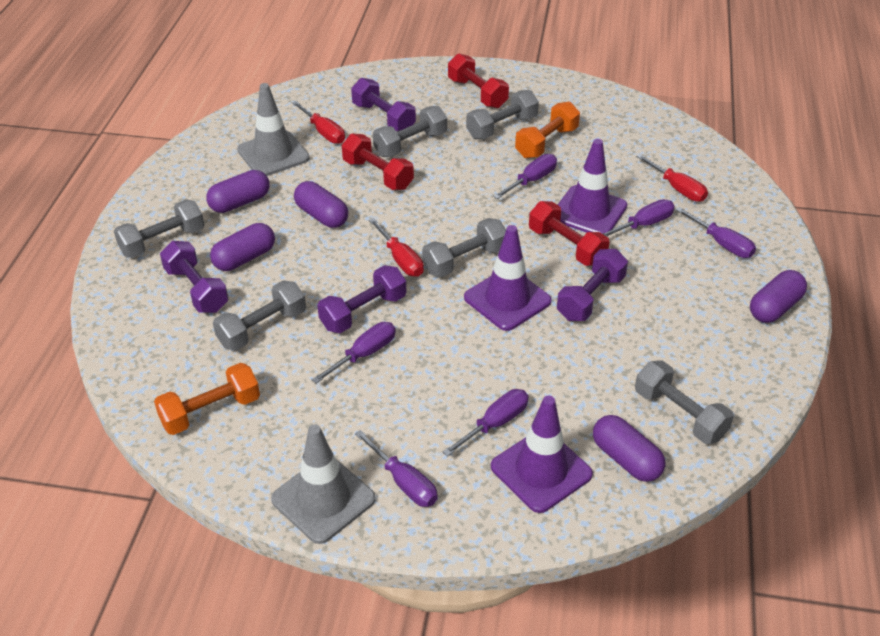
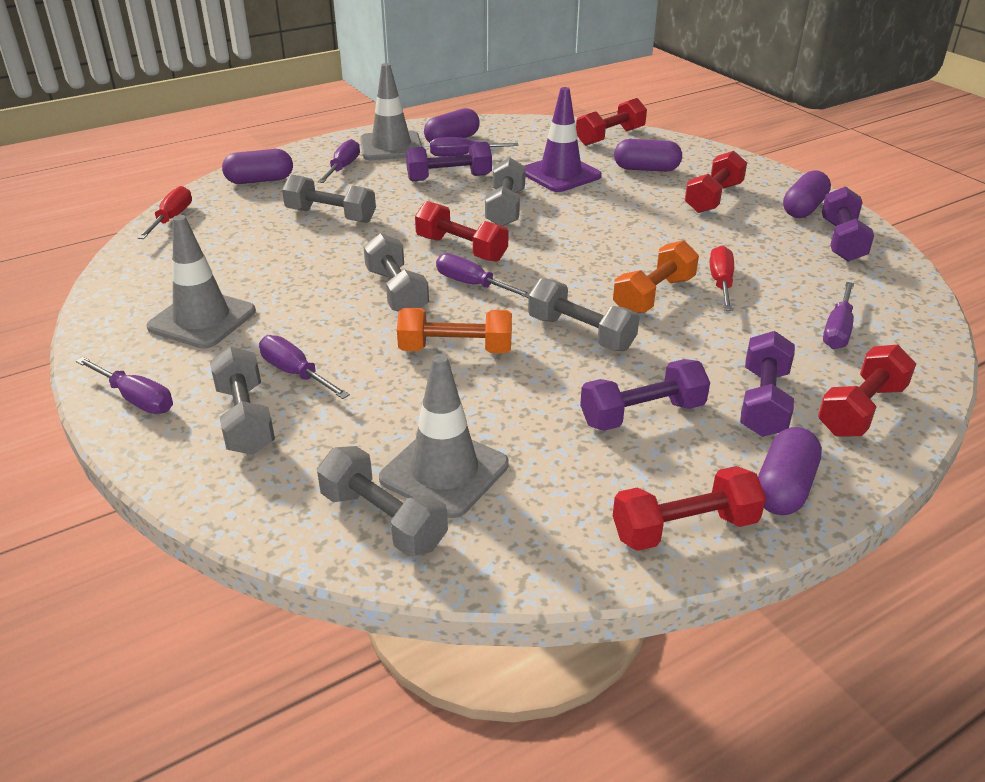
grey traffic cone: 2 -> 3
purple traffic cone: 3 -> 1
red dumbbell: 3 -> 5
red screwdriver: 3 -> 2

